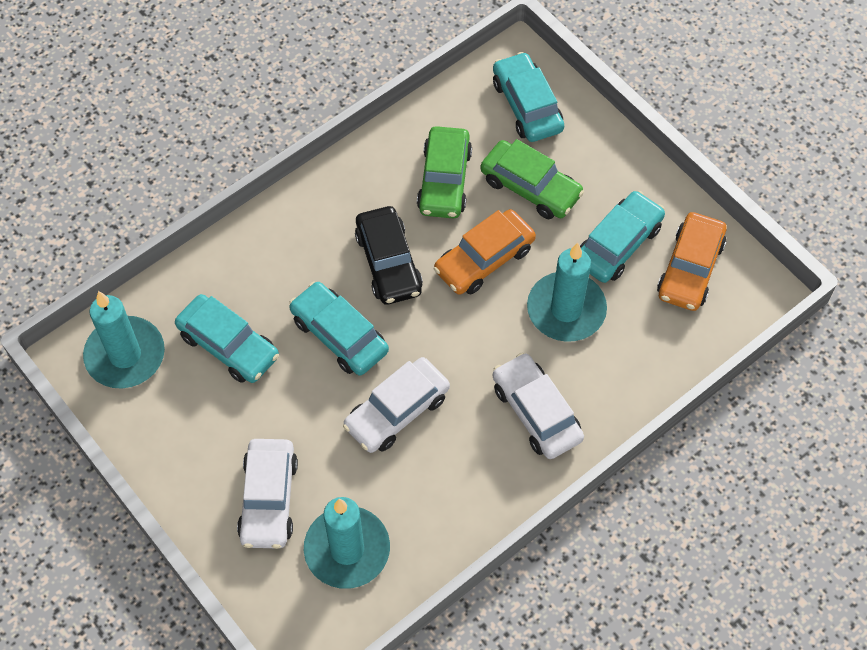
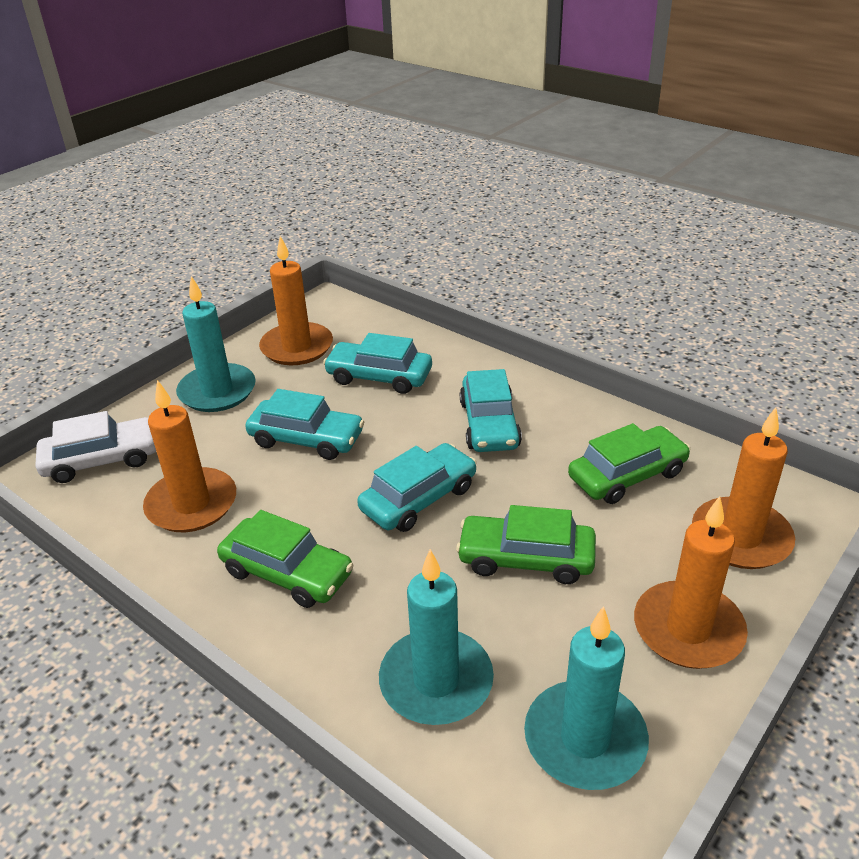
black car: 1 -> 0
green car: 2 -> 3
orange candle: 0 -> 4
orange car: 2 -> 0
white car: 3 -> 1

